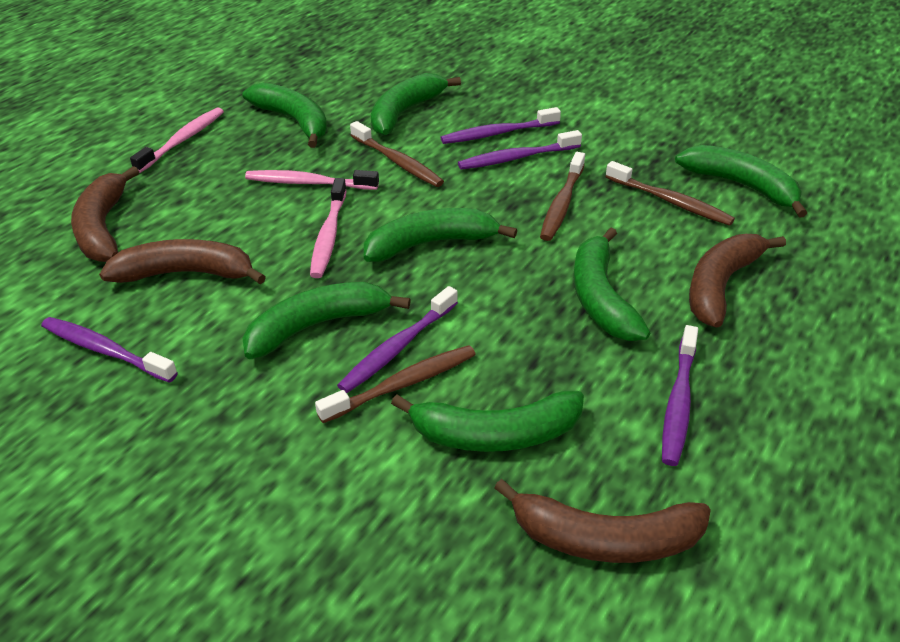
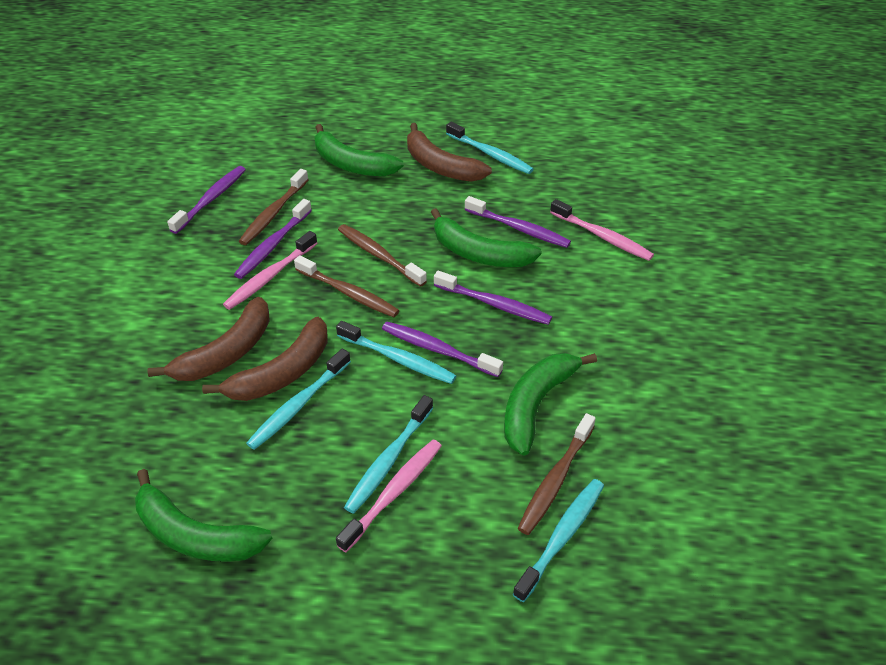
brown banana: 4 -> 3
green banana: 7 -> 4
turquoise toothbrush: 0 -> 5

